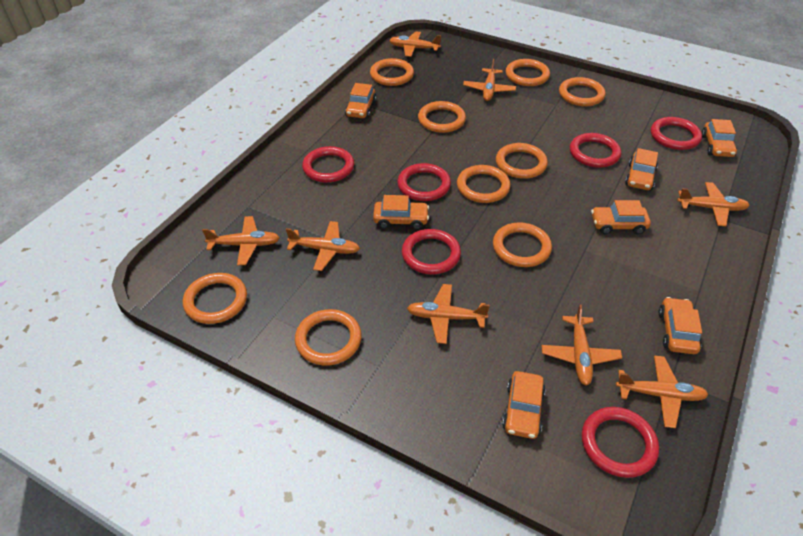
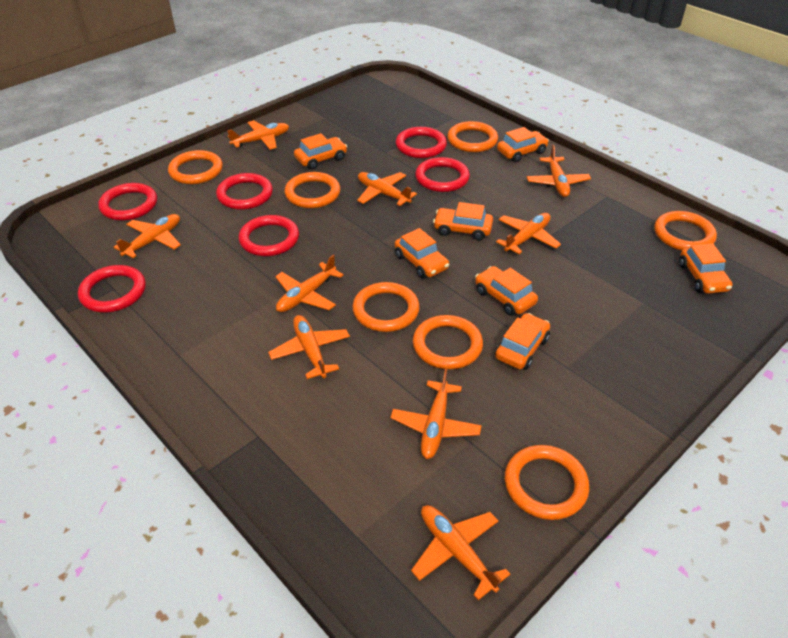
orange plane: 8 -> 9
orange ring: 9 -> 7

